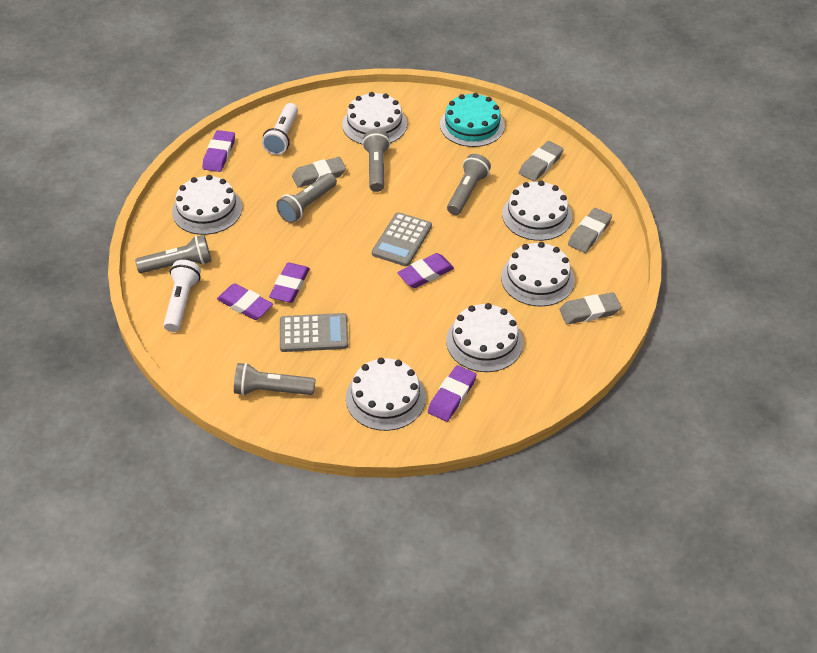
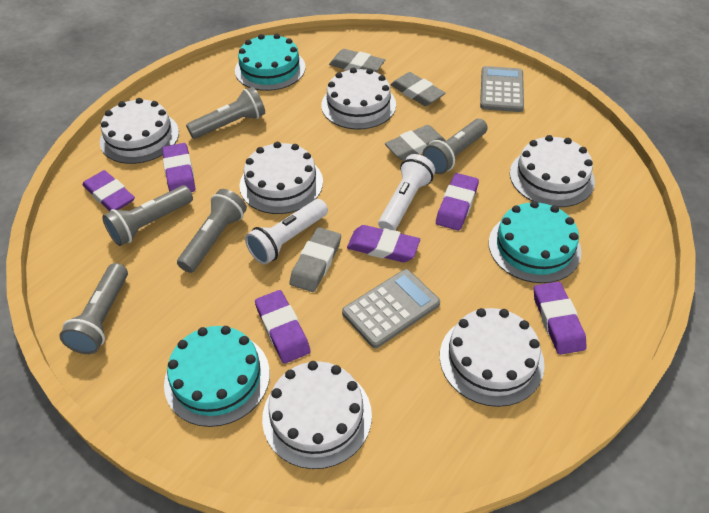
purple eraser: 5 -> 6
turquoise cake: 1 -> 3

